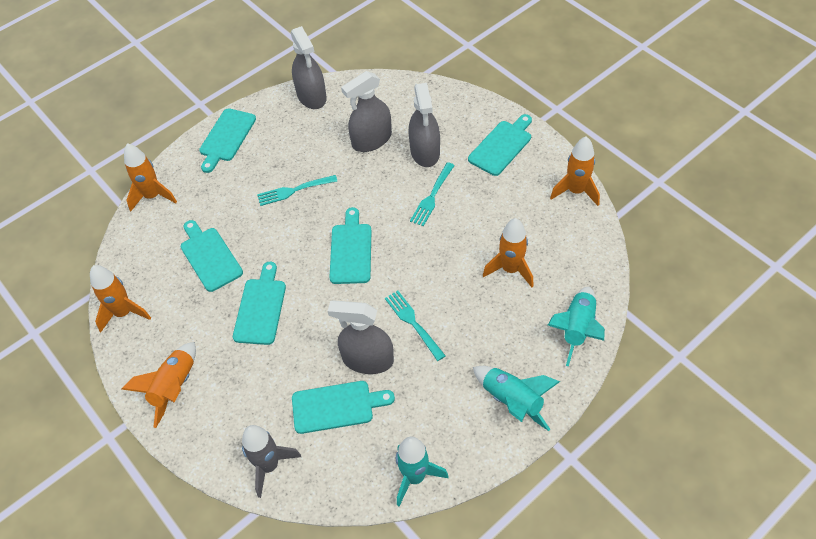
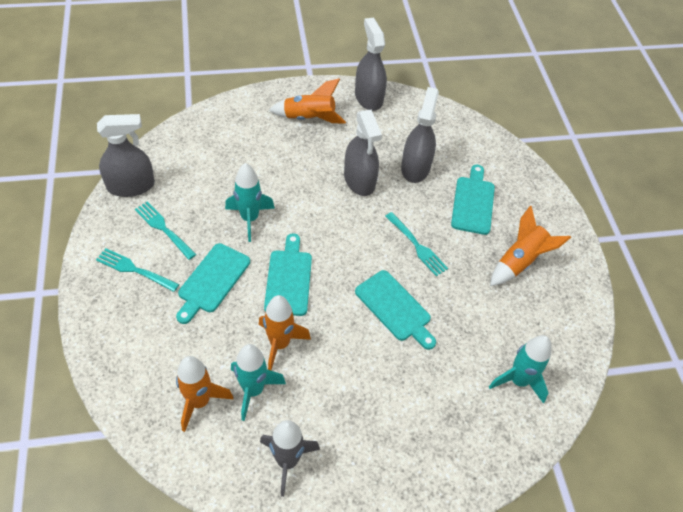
orange rocket: 5 -> 4
turquoise cutting board: 6 -> 4

